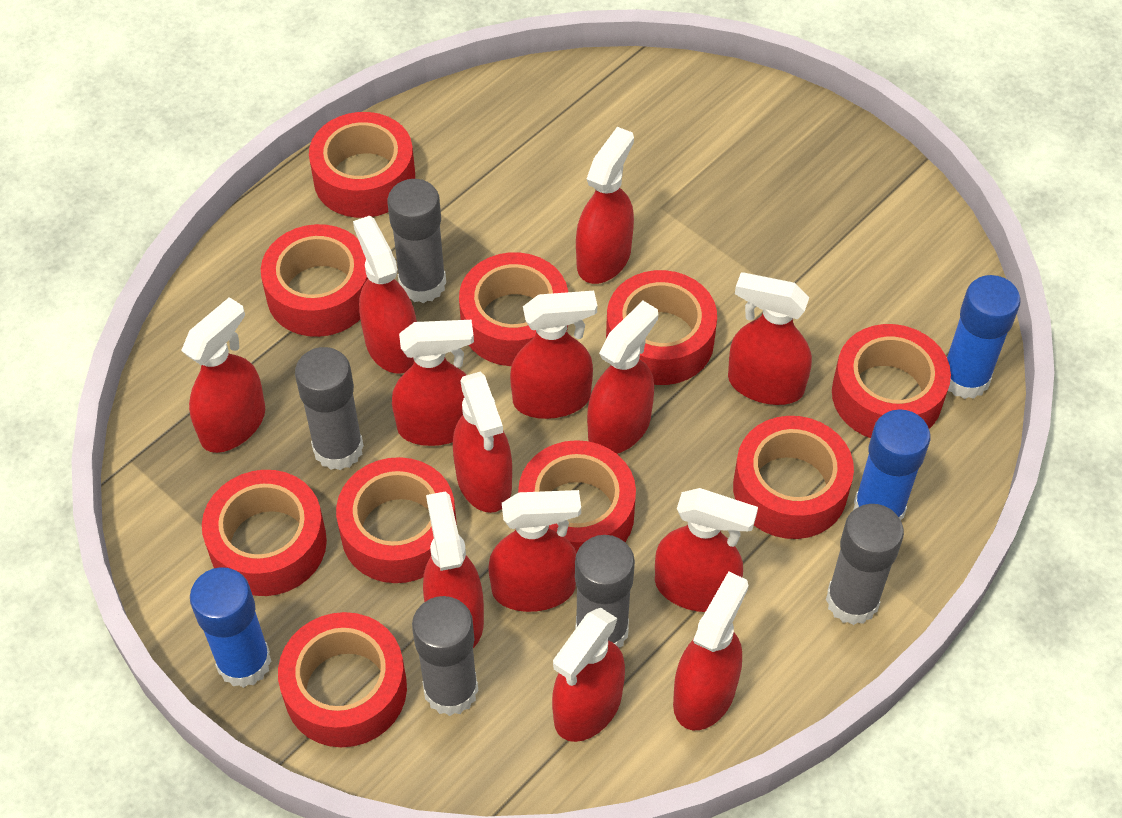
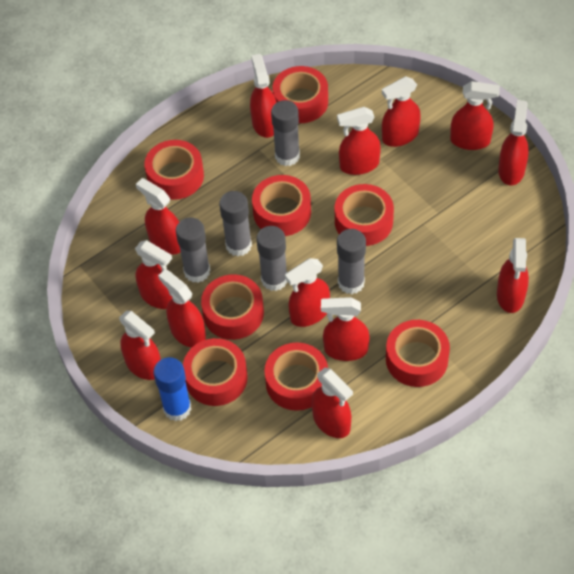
blue glue stick: 3 -> 1
red tape: 10 -> 8

